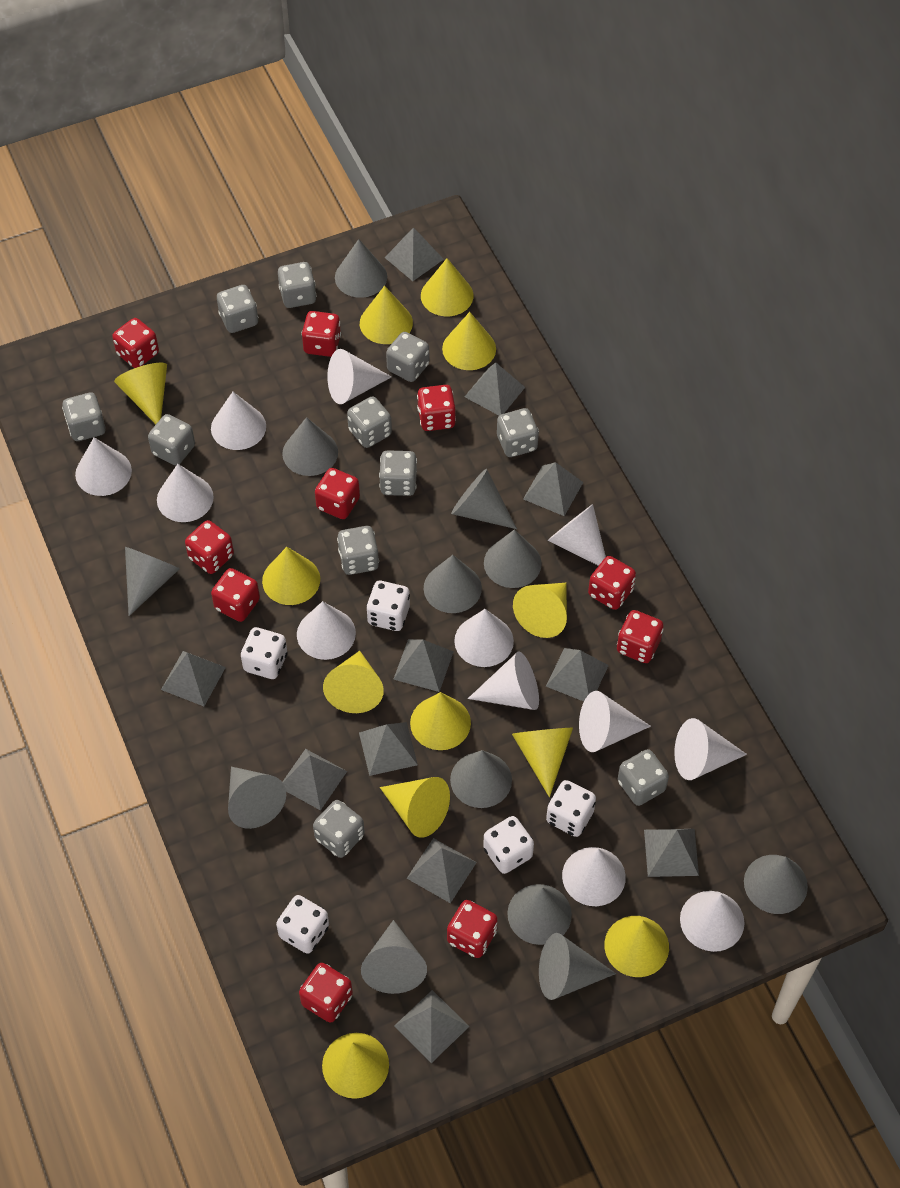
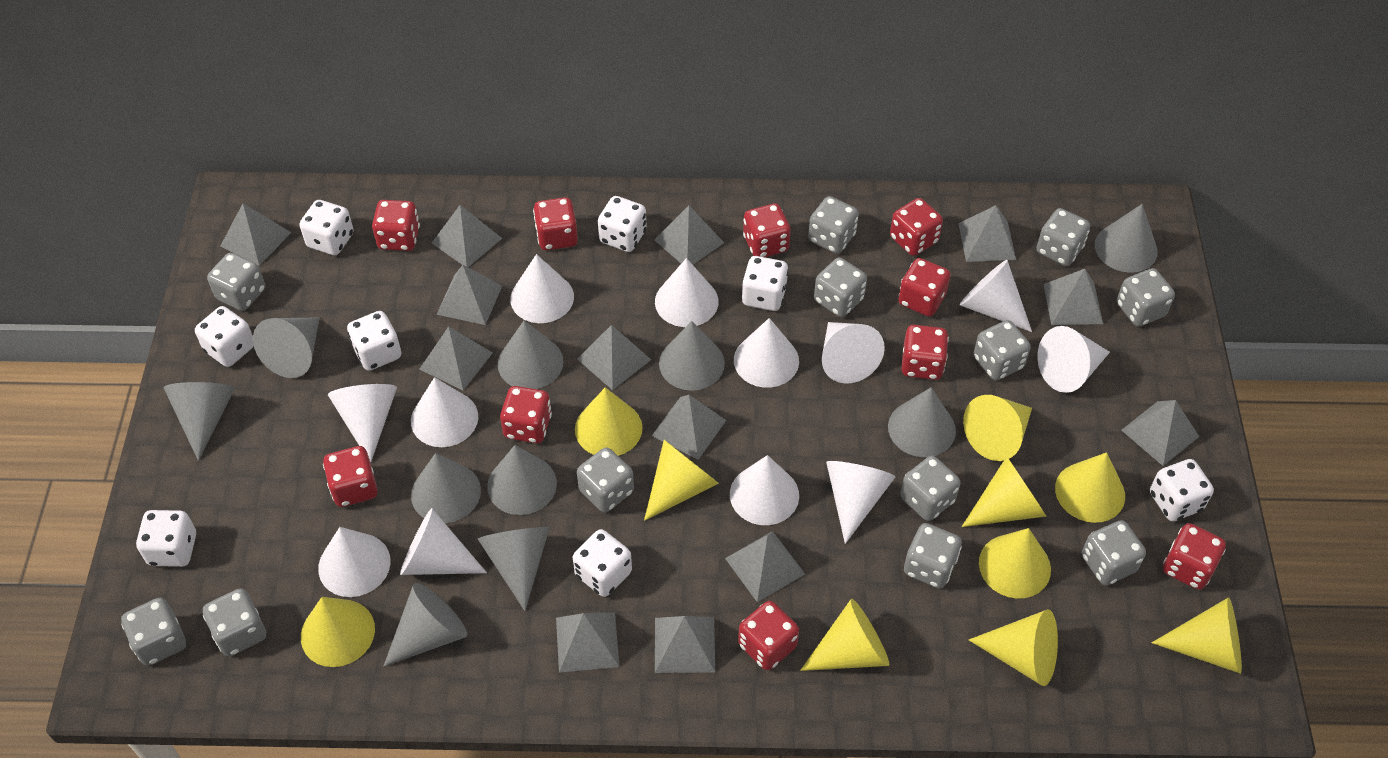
grey cone: 12 -> 10
grey dice: 11 -> 12
grey pyramid: 11 -> 13
white dice: 5 -> 8
yellow cone: 12 -> 10

